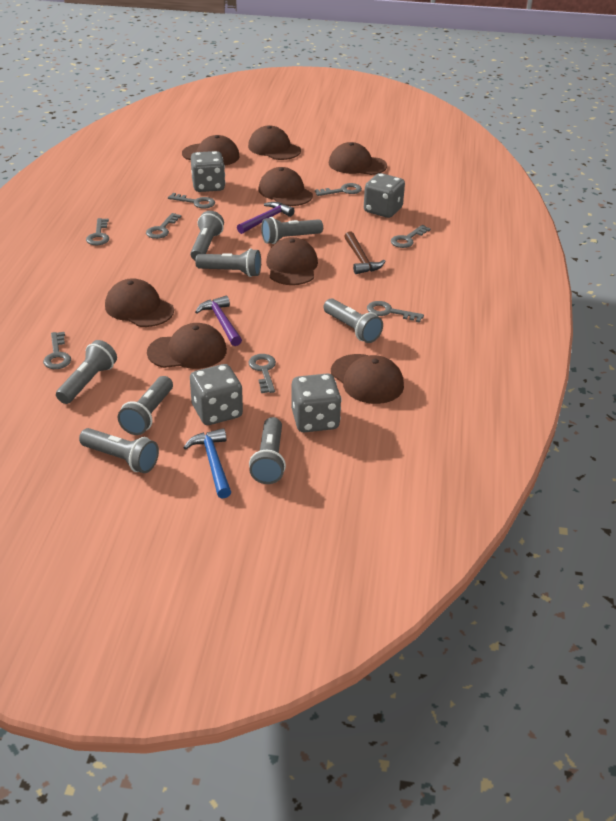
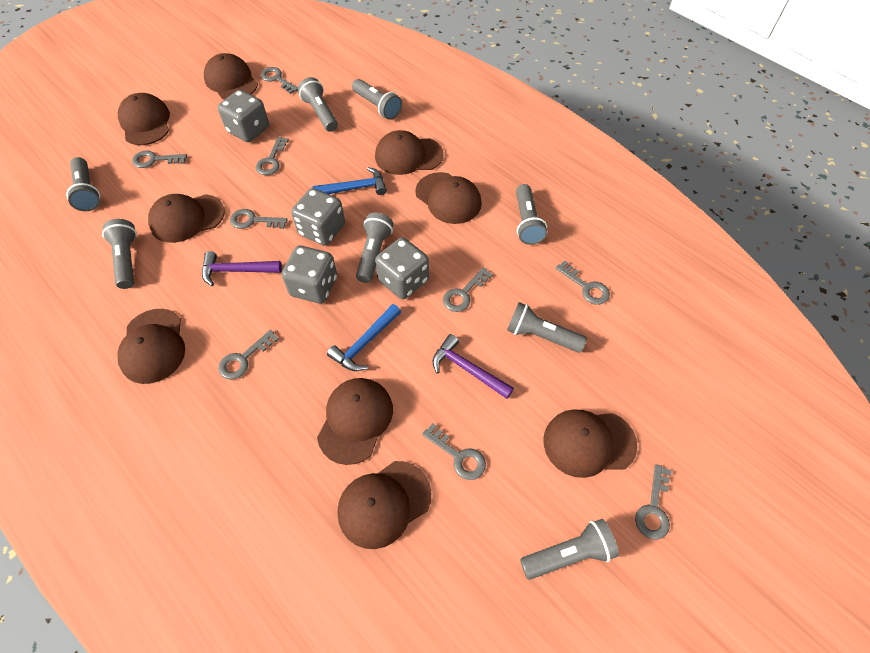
blue hammer: 1 -> 2
brown cap: 8 -> 9
brown hammer: 1 -> 0
grey key: 8 -> 9

